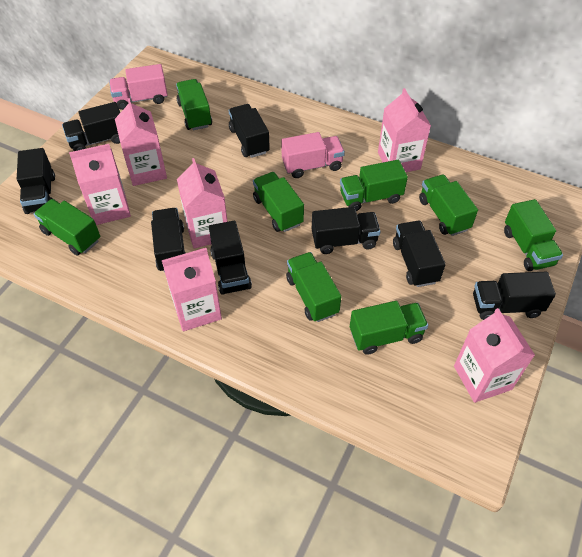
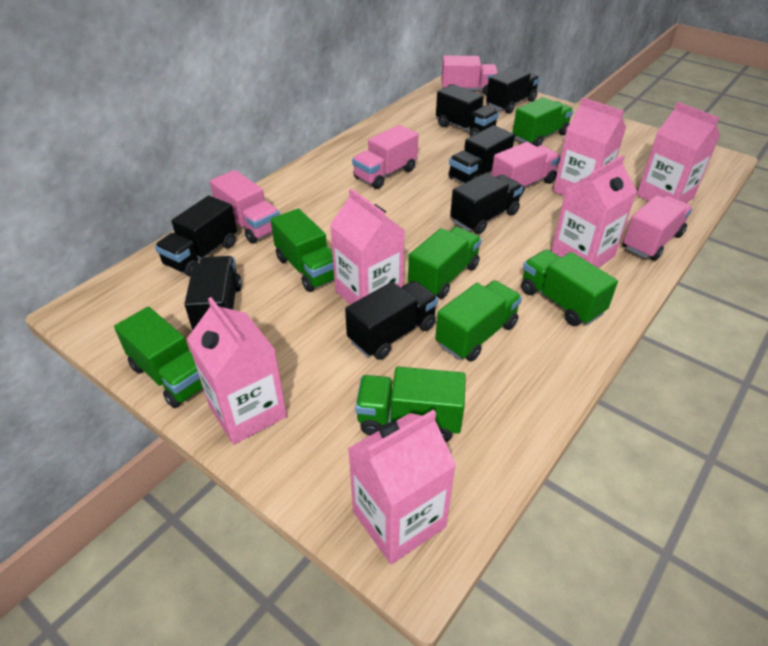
black truck: 8 -> 7
green truck: 8 -> 7
pink truck: 2 -> 5

